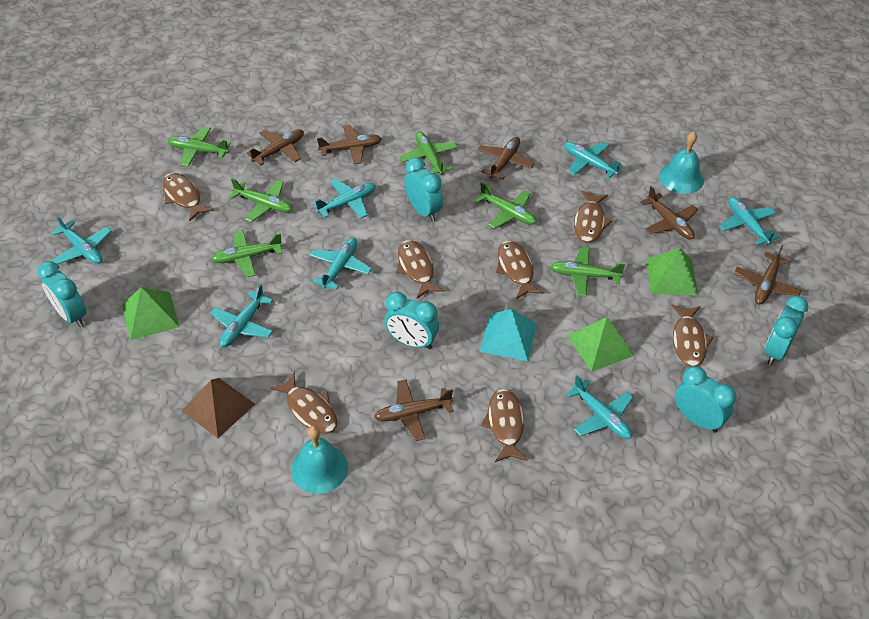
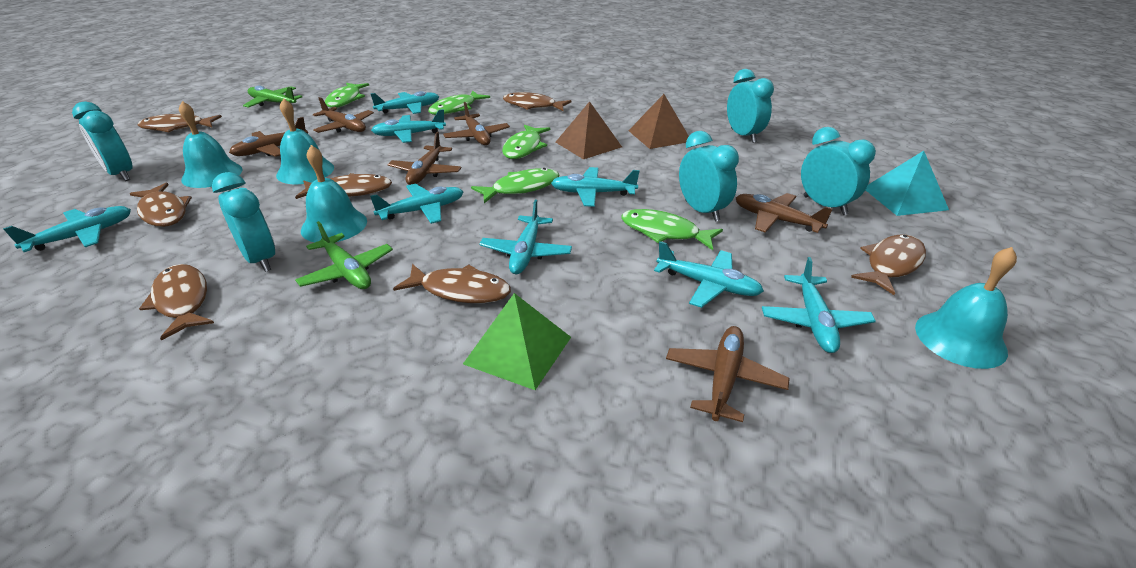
brown pyramid: 1 -> 2
green fish: 0 -> 5
green plane: 6 -> 2
green pyramid: 3 -> 1
turquoise bell: 2 -> 4
turquoise plane: 7 -> 8

